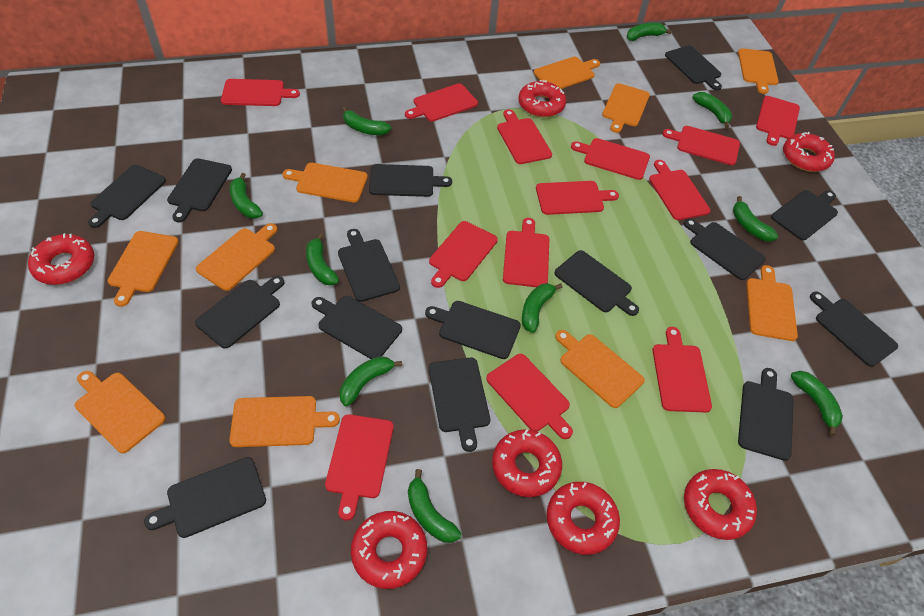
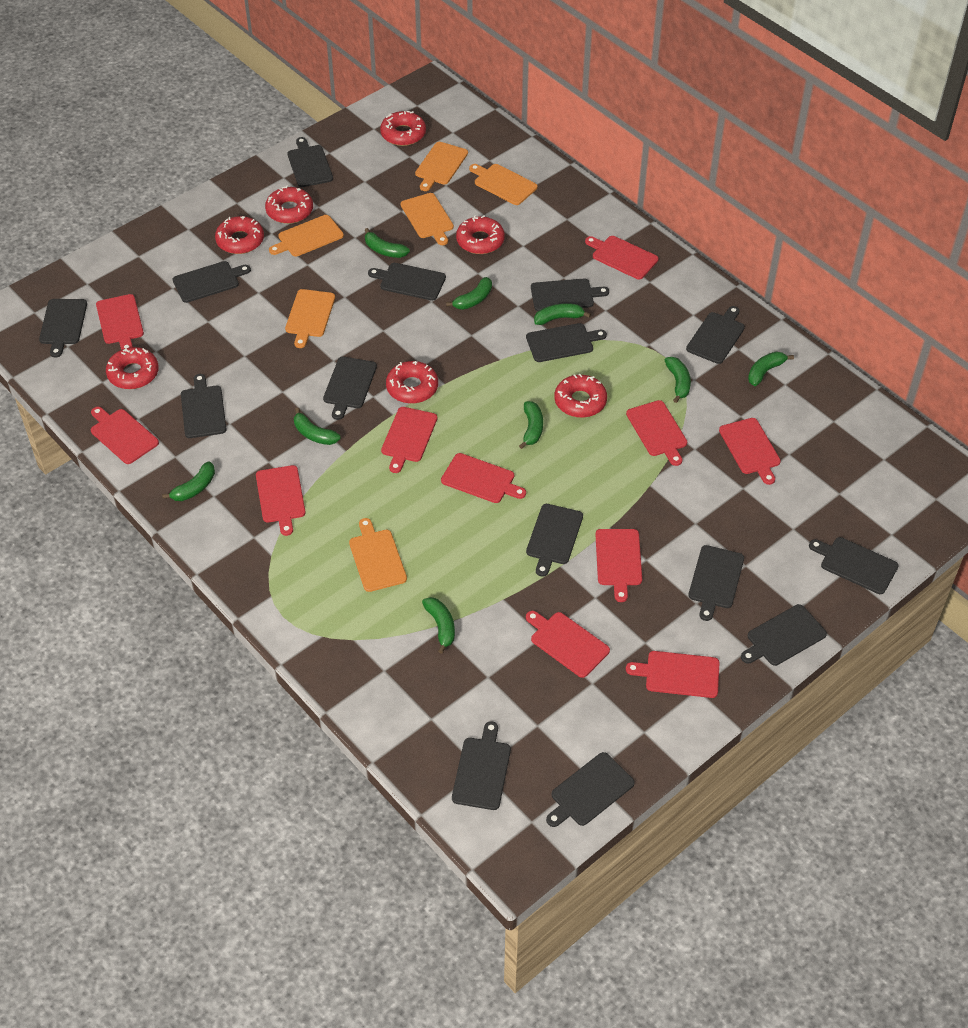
green banana: 10 -> 9
orange cutting board: 10 -> 6
red cutting board: 13 -> 11

